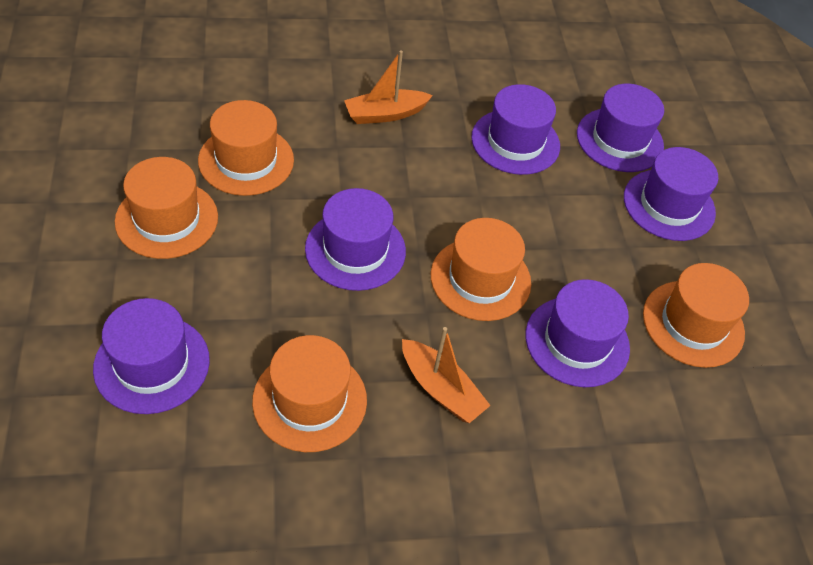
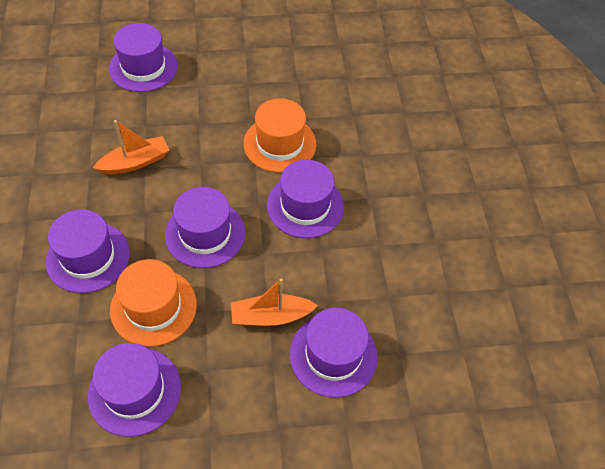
orange hat: 5 -> 2

